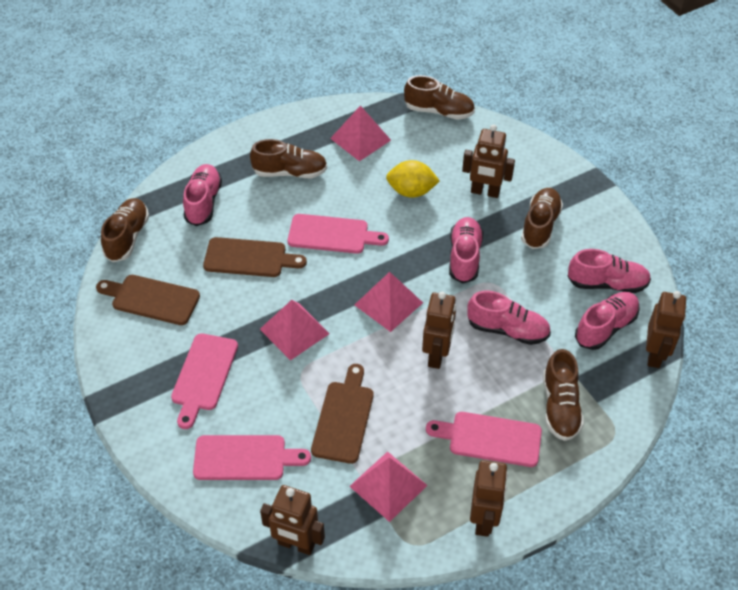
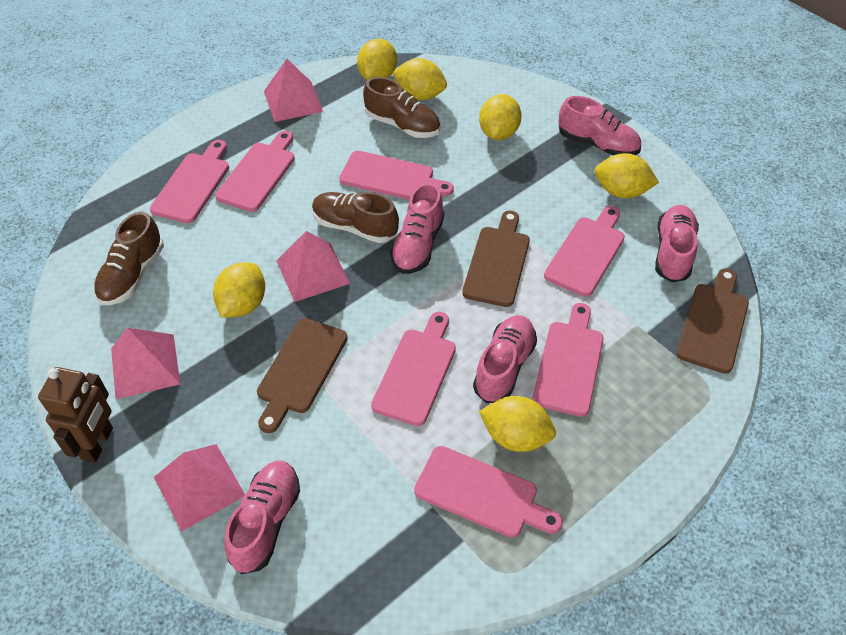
brown robot: 5 -> 1
brown shoe: 5 -> 3
pink cutting board: 4 -> 7
yellow lemon: 1 -> 6

